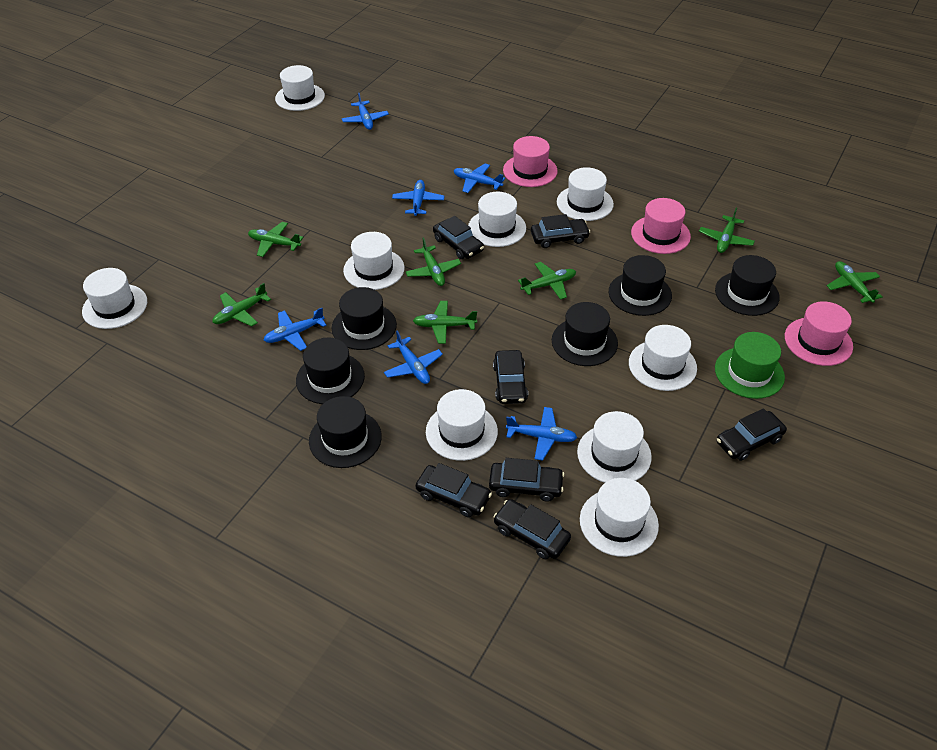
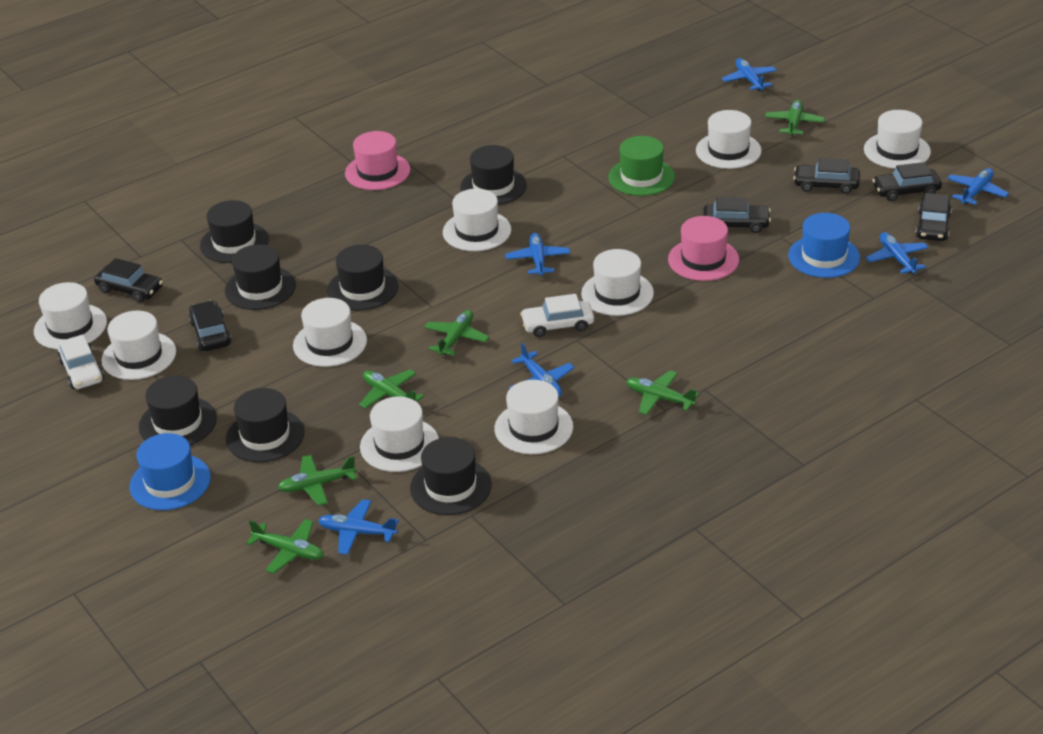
black car: 7 -> 6
black hat: 6 -> 7
blue hat: 0 -> 2
green plane: 7 -> 6
pink hat: 3 -> 2
white car: 0 -> 2

